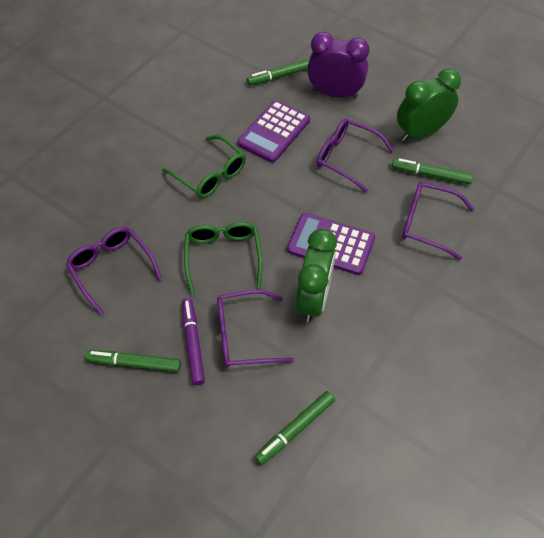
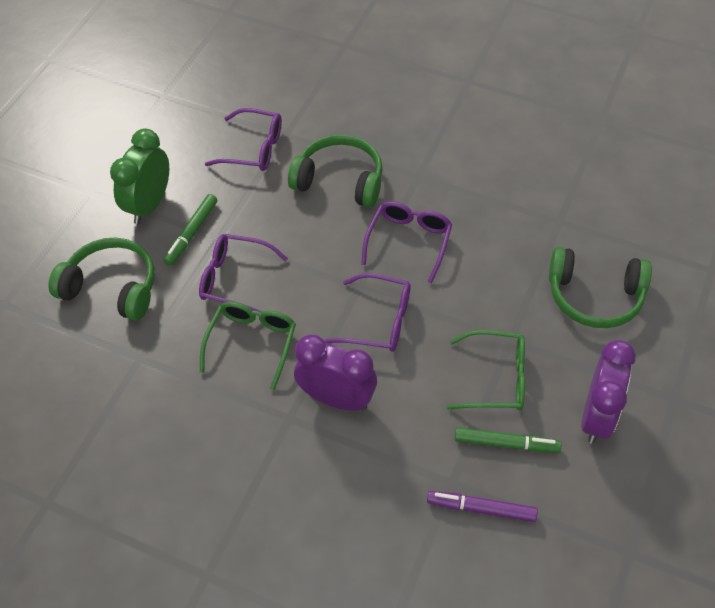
green clock: 2 -> 1
green headphones: 0 -> 3
green marker: 4 -> 2
purple calculator: 2 -> 0
purple clock: 1 -> 2

